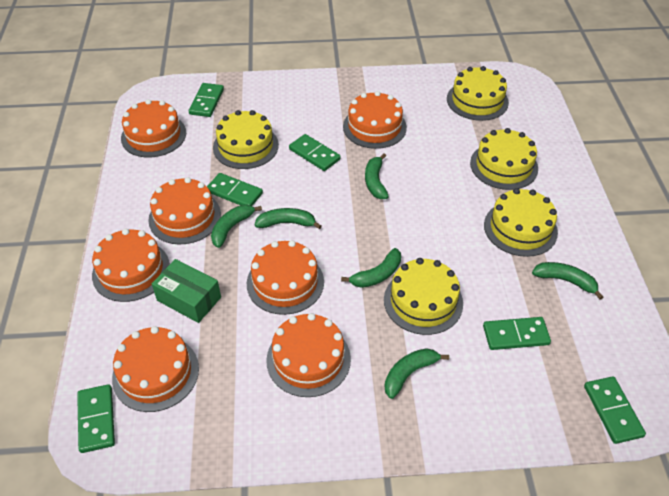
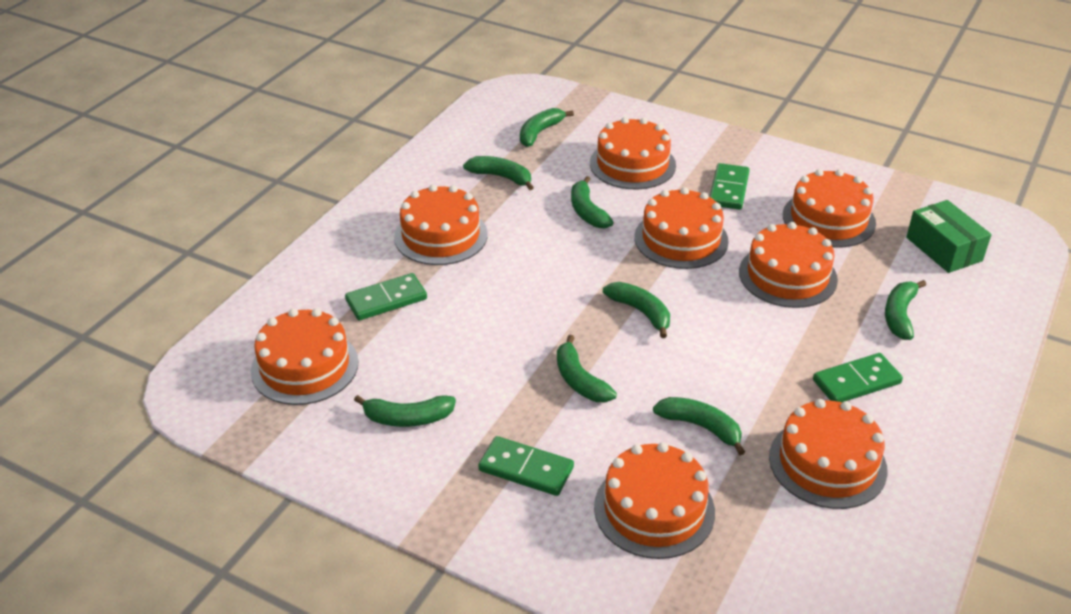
green banana: 6 -> 8
green domino: 6 -> 4
orange cake: 7 -> 8
yellow cake: 5 -> 0

